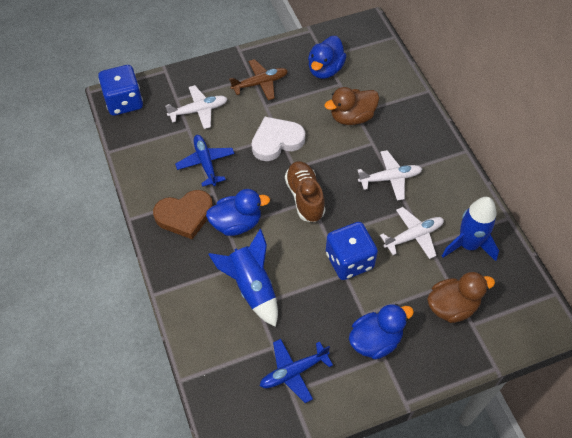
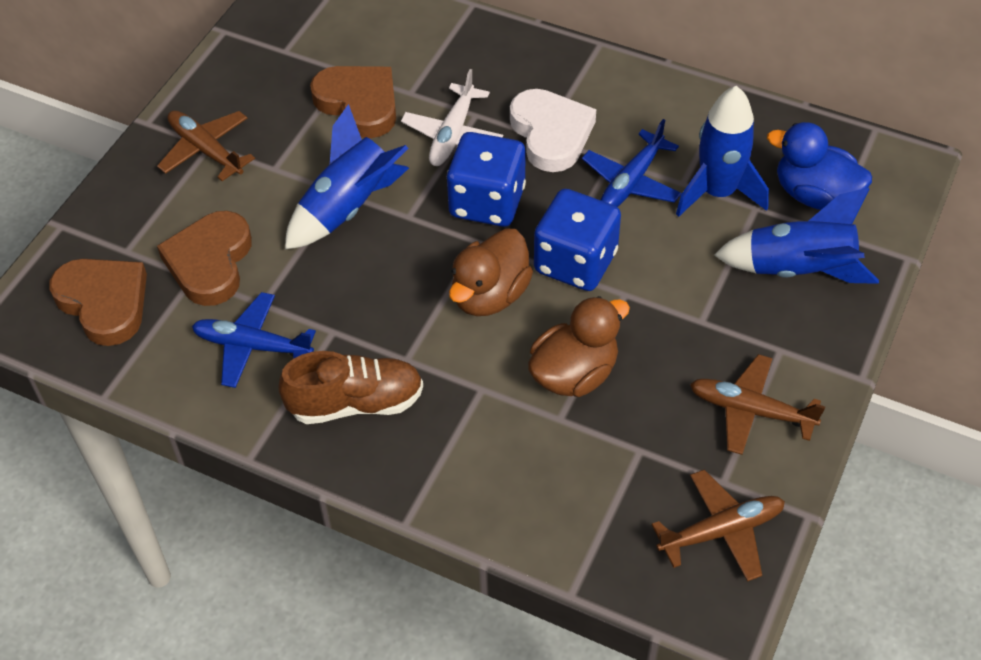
blue duck: 3 -> 1
blue rocket: 2 -> 3
brown heart: 1 -> 3
brown plane: 1 -> 3
white plane: 3 -> 1

